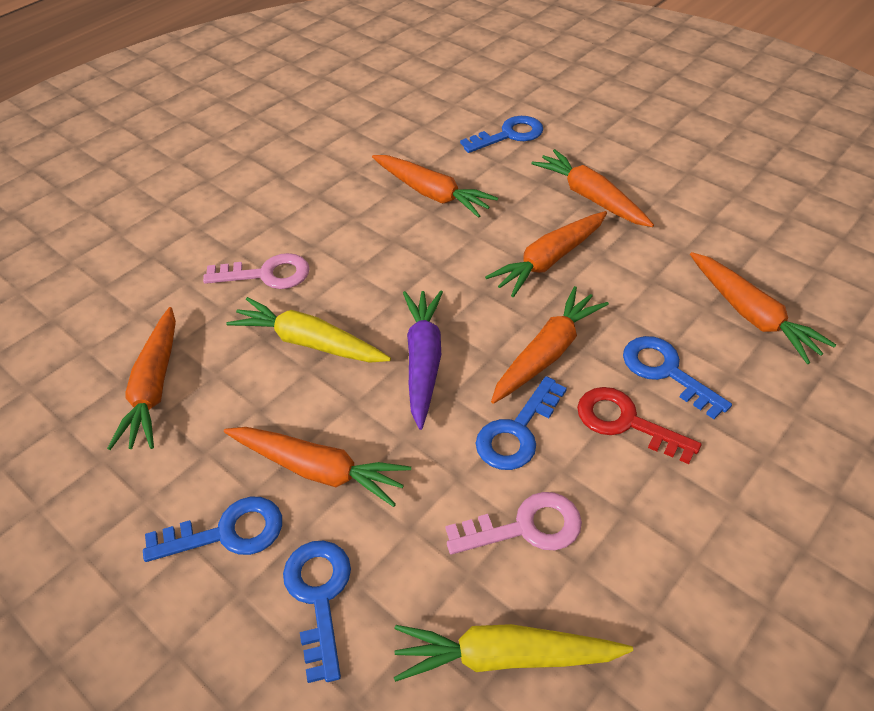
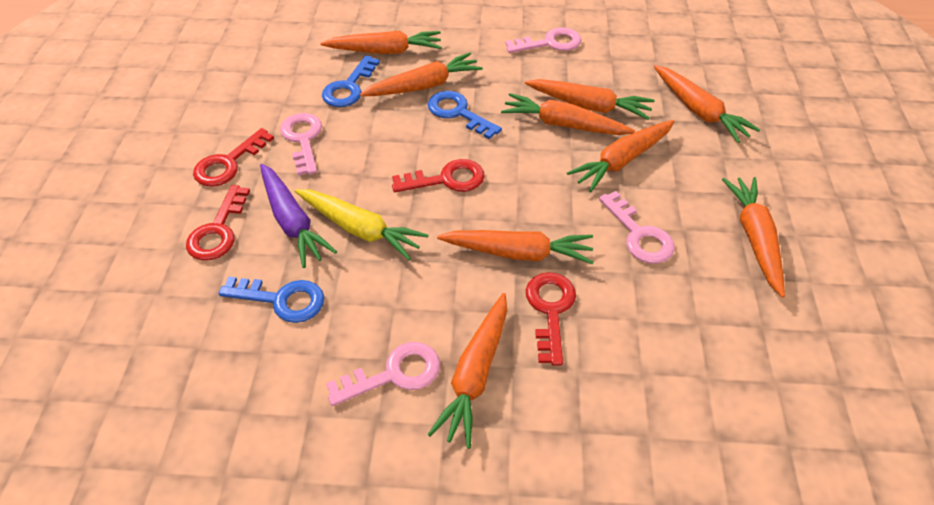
blue key: 5 -> 3
orange carrot: 7 -> 9
pink key: 2 -> 4
red key: 1 -> 4
yellow carrot: 2 -> 1

